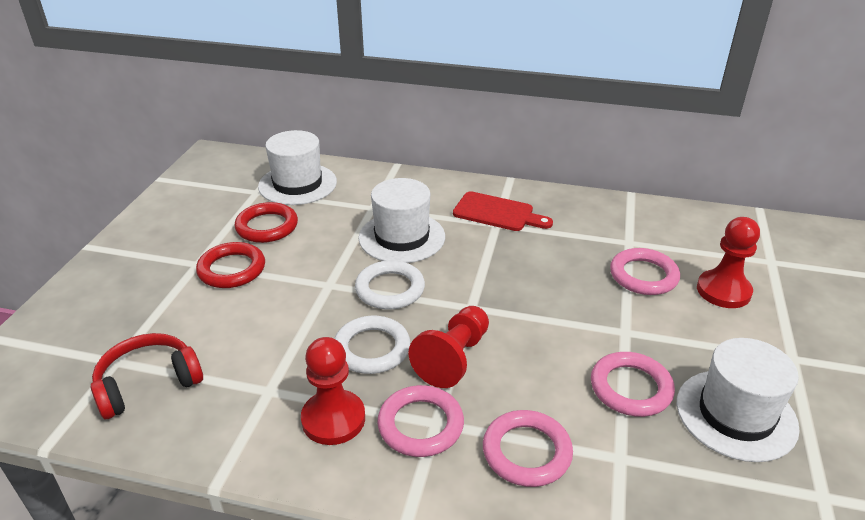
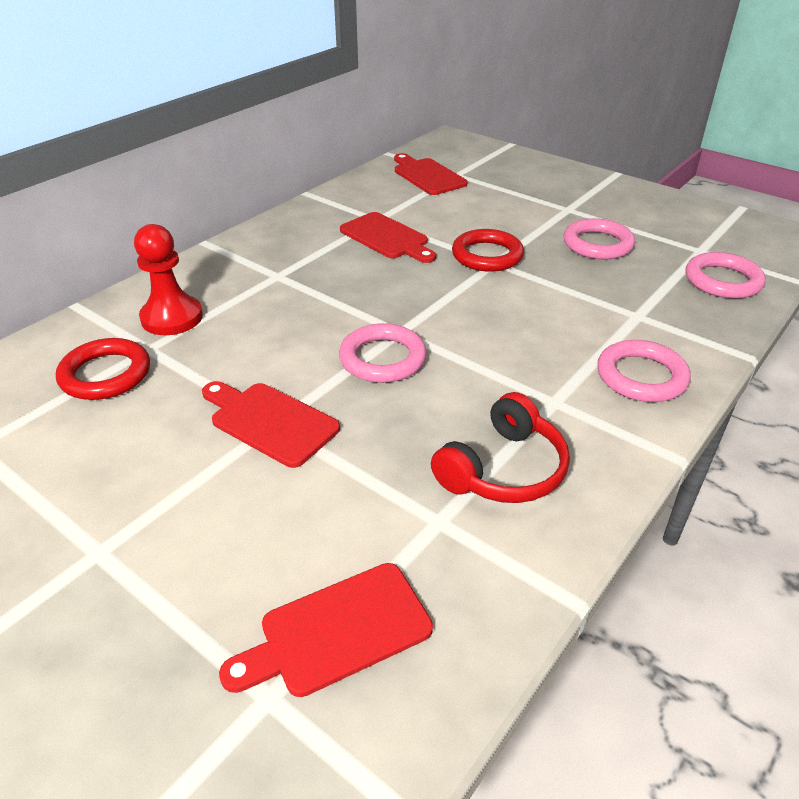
red cutting board: 1 -> 4
red pawn: 3 -> 1
white hat: 3 -> 0
white ring: 2 -> 0

